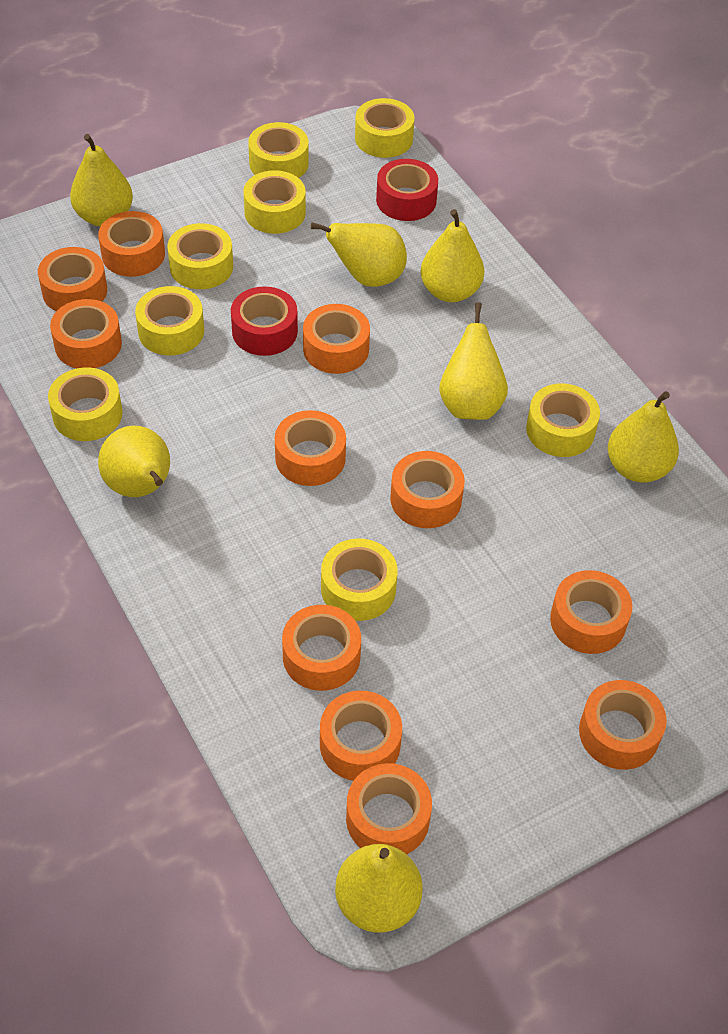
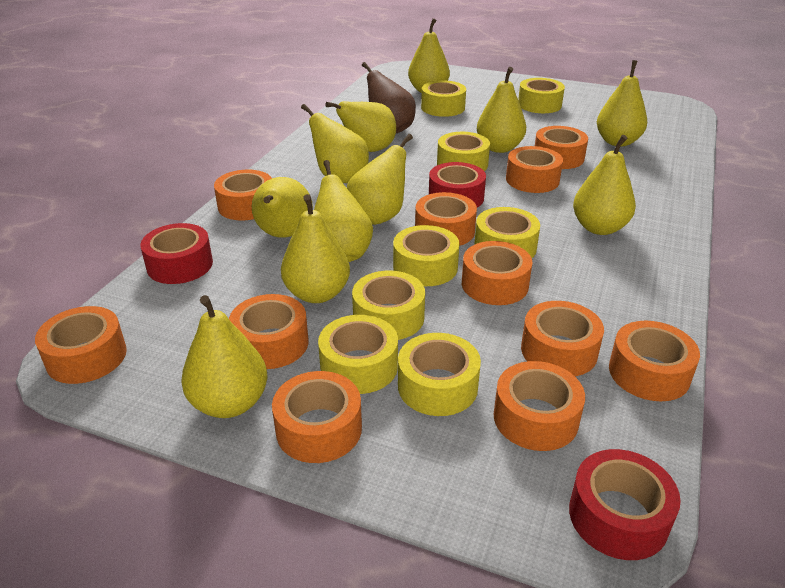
brown pear: 0 -> 1
red tape: 2 -> 3
yellow pear: 7 -> 11

